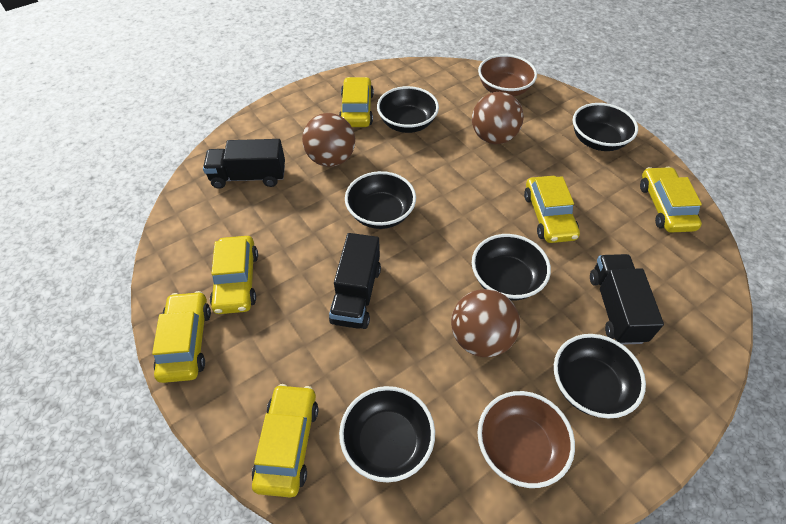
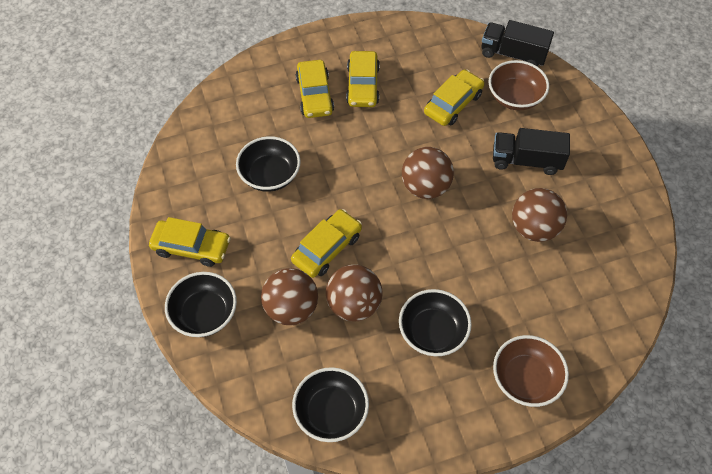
black bowl: 6 -> 4
black truck: 3 -> 2
brown ball: 3 -> 4
yellow car: 6 -> 5

